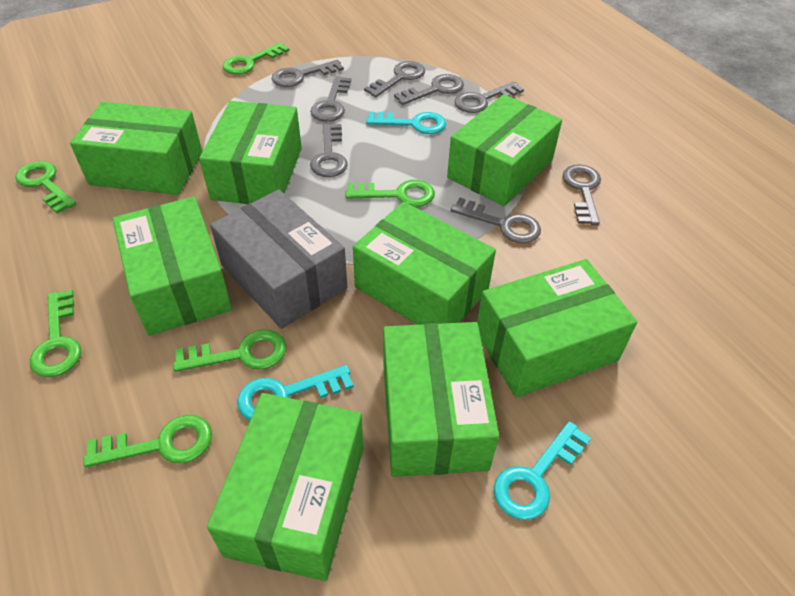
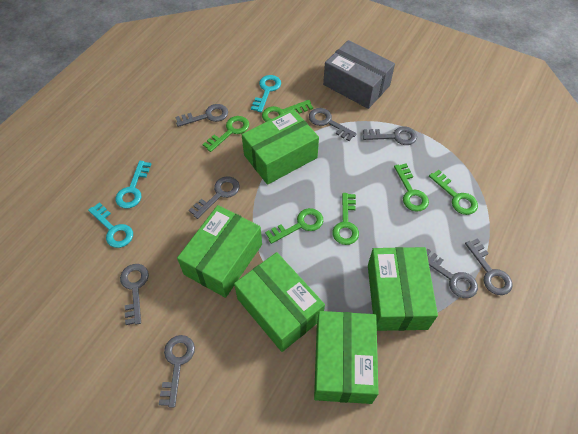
green box: 8 -> 5

